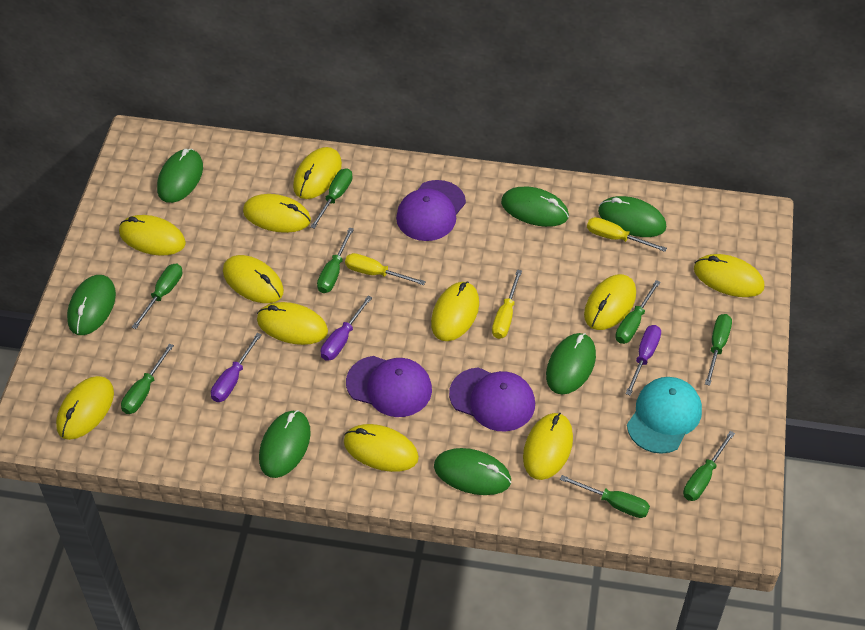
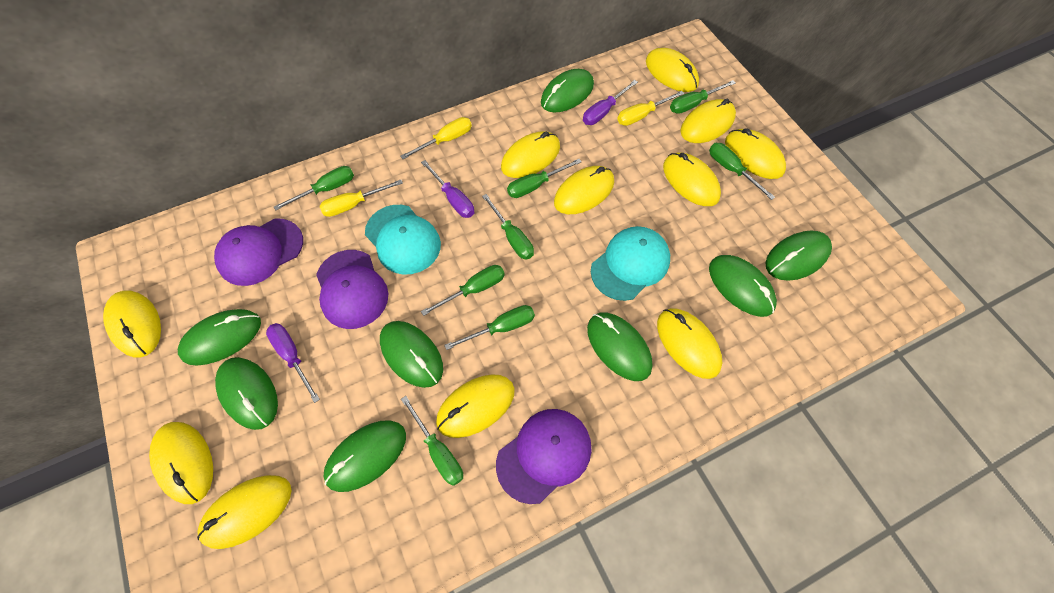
green mouse: 7 -> 8
turquoise cap: 1 -> 2

